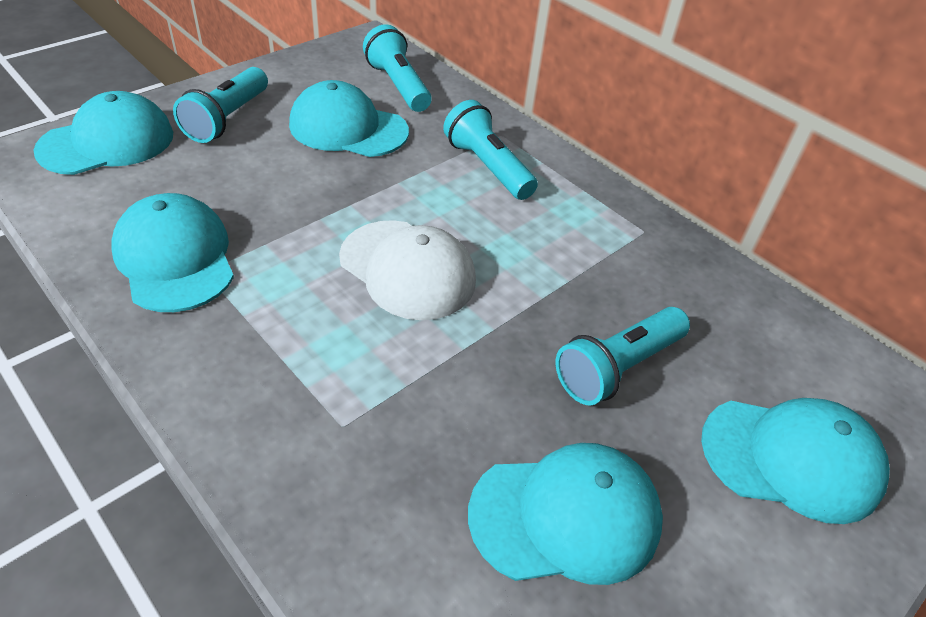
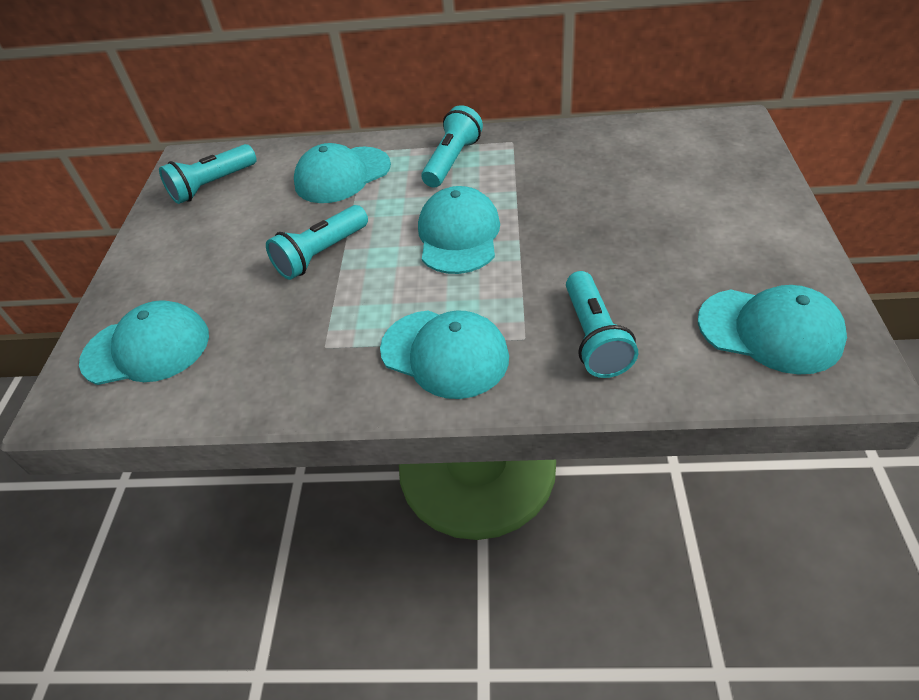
white cap: 1 -> 0

